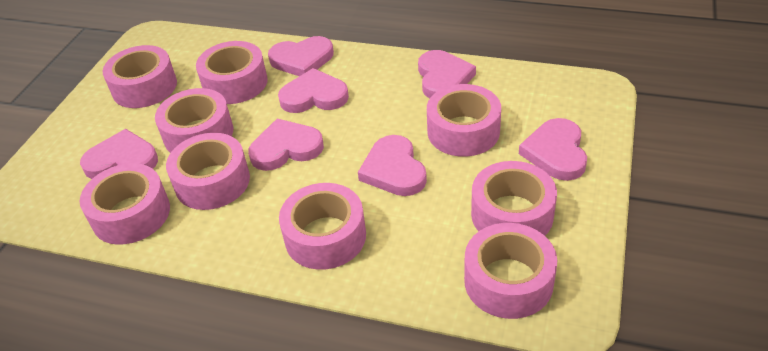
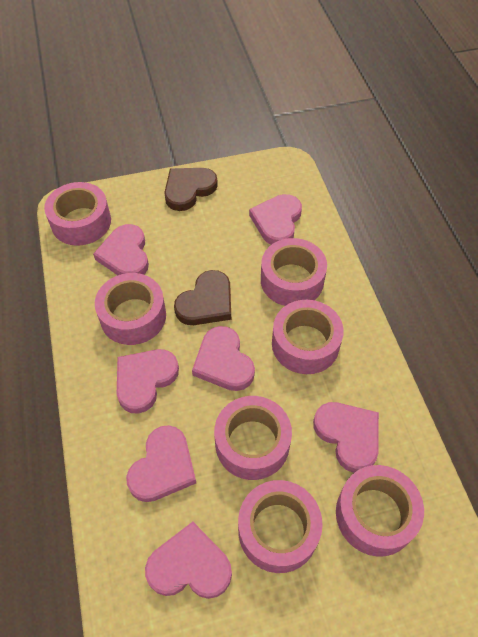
brown heart: 0 -> 2
pink tape: 9 -> 7

